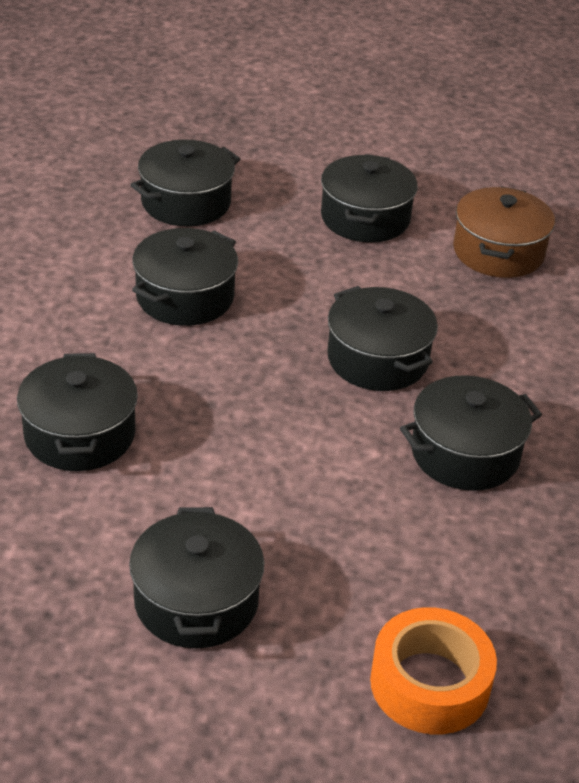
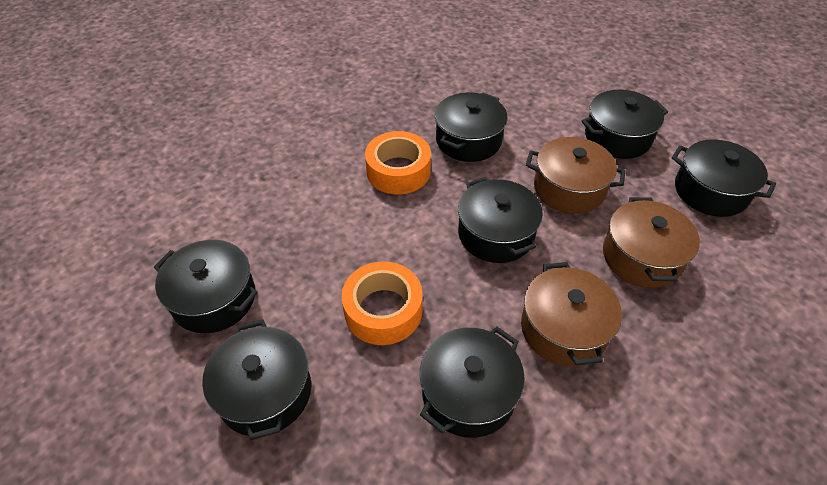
brown pot: 1 -> 3
orange tape: 1 -> 2

